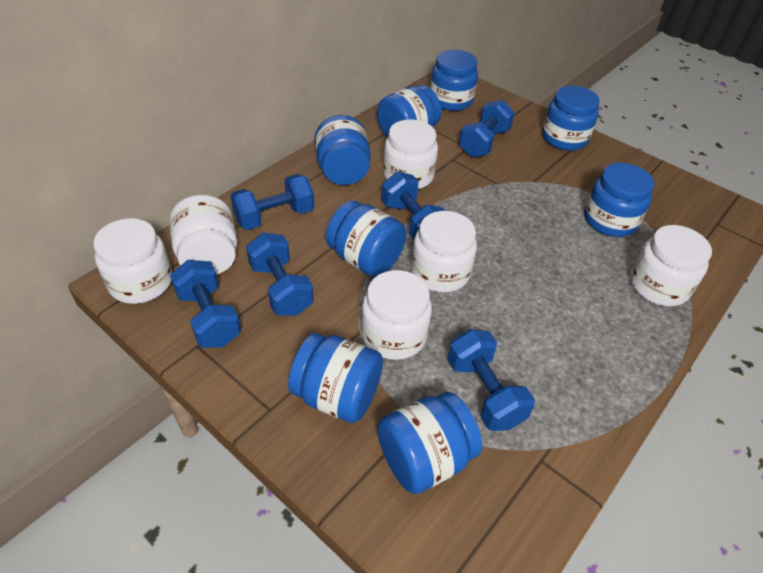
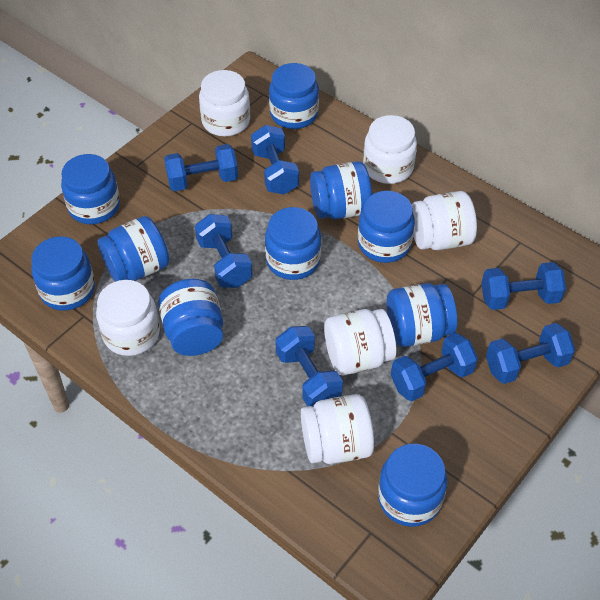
blue dumbbell: 6 -> 7
blue jar: 8 -> 10

